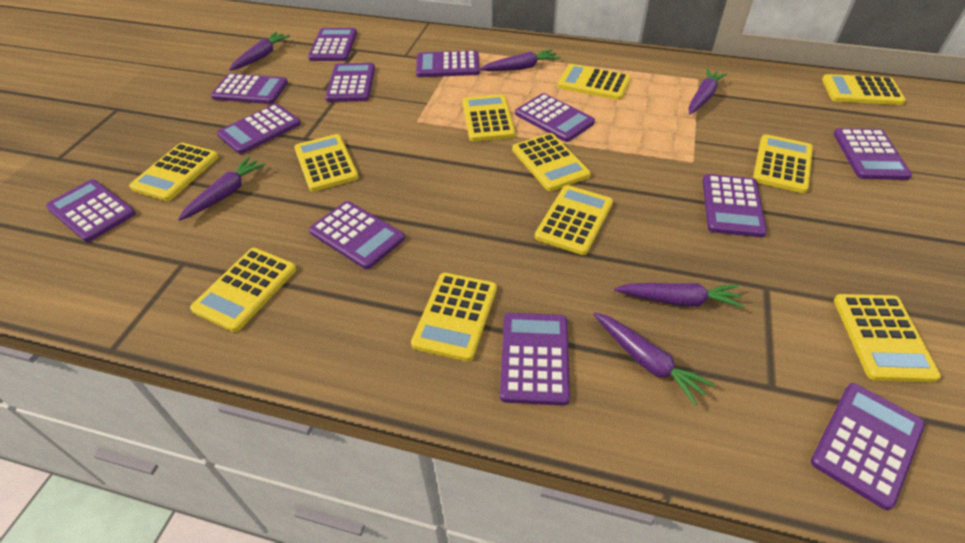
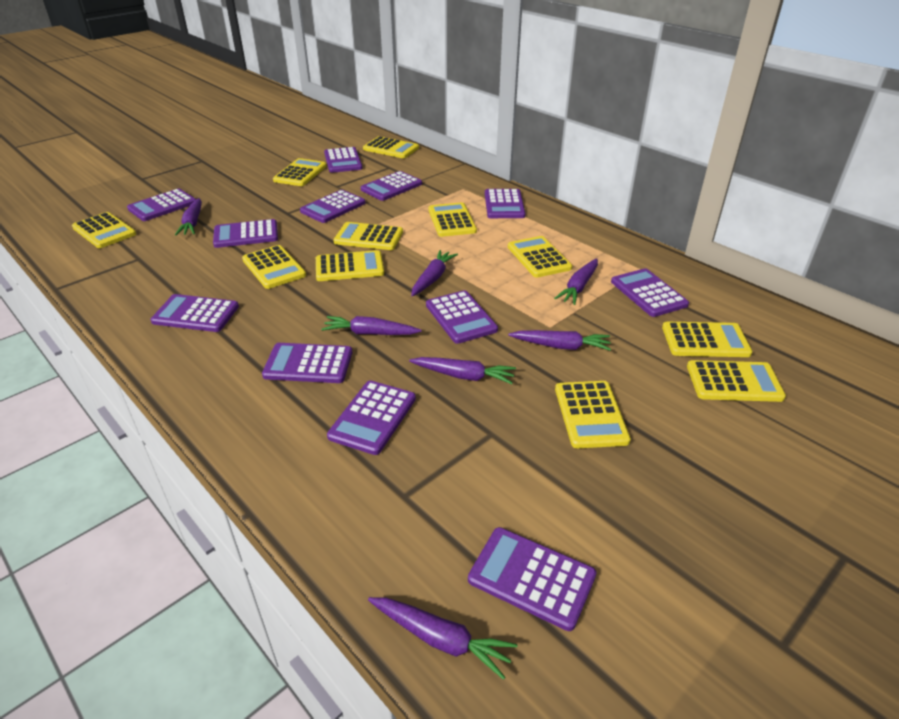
purple carrot: 6 -> 7

